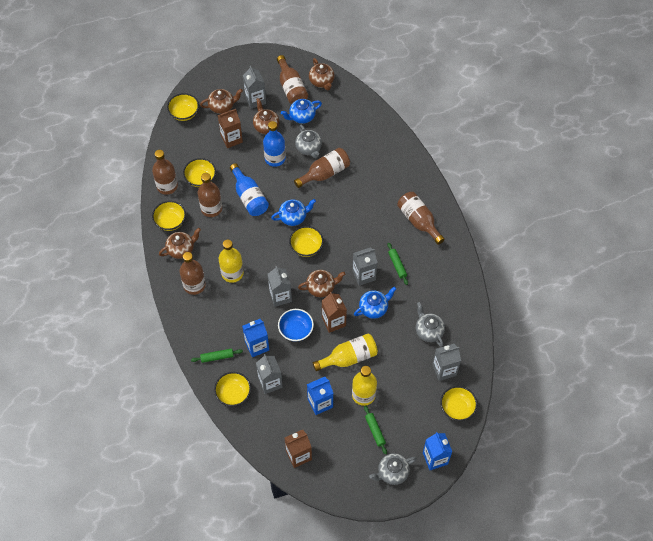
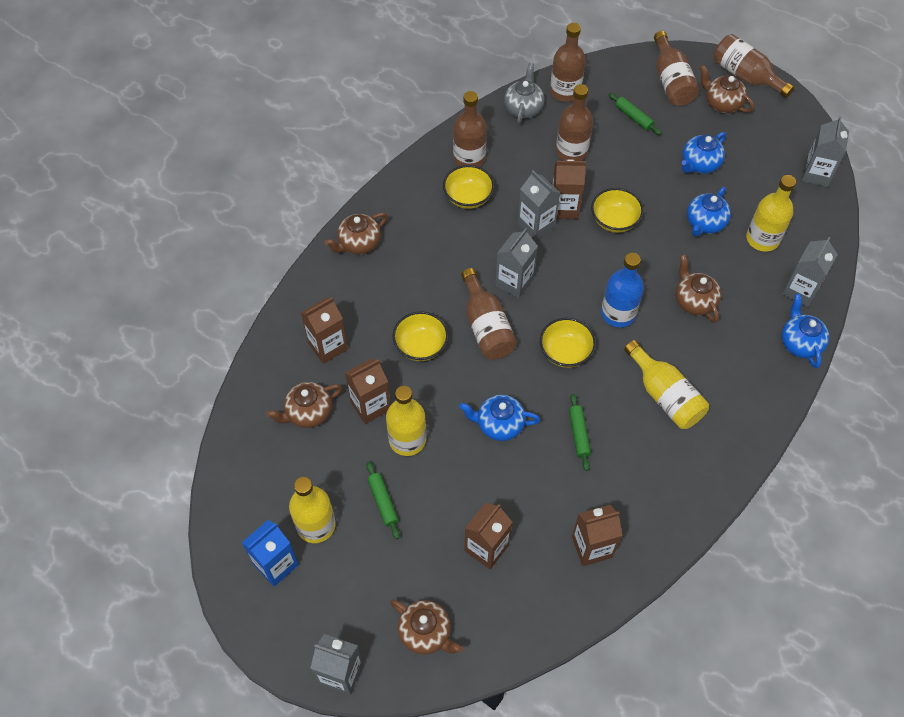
blue bottle: 2 -> 1
blue bowl: 1 -> 0
blue carton: 3 -> 1
blue teapot: 3 -> 4
brown carton: 3 -> 5
grey teapot: 3 -> 1
yellow bottle: 3 -> 4
yellow bowl: 6 -> 4

